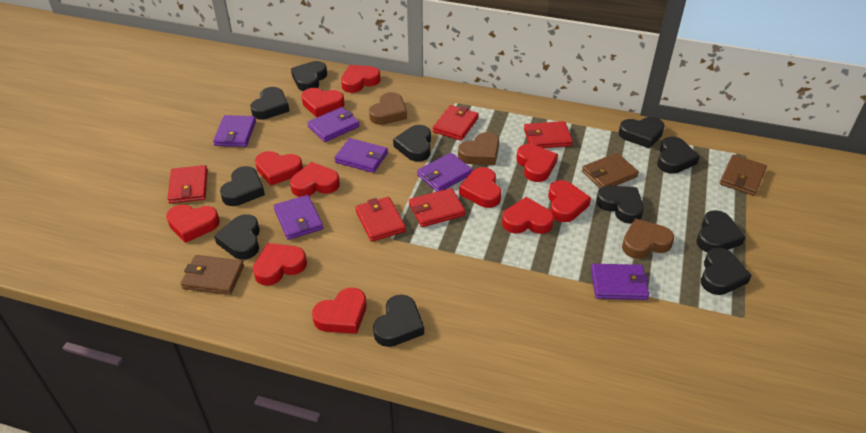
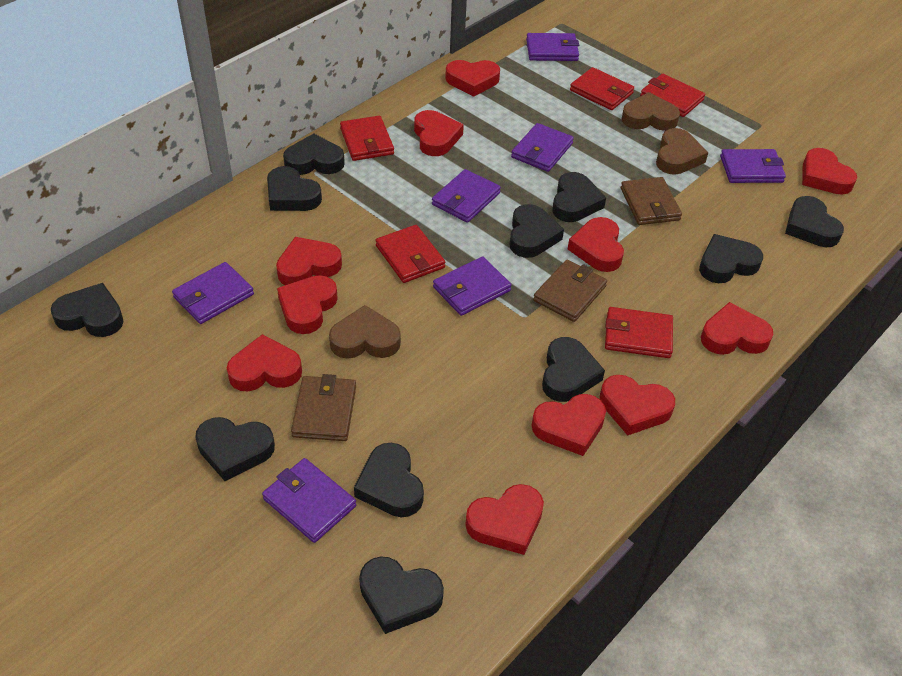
purple wallet: 6 -> 7

